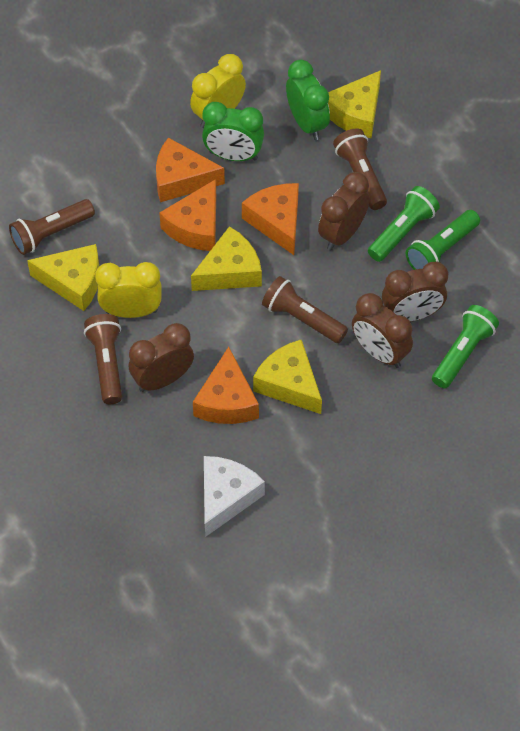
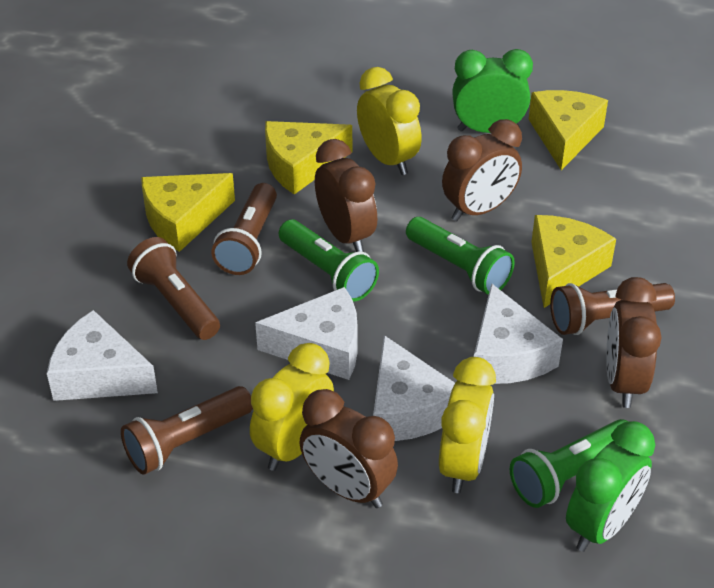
orange cheese: 4 -> 0
white cheese: 1 -> 4
yellow clock: 2 -> 3

